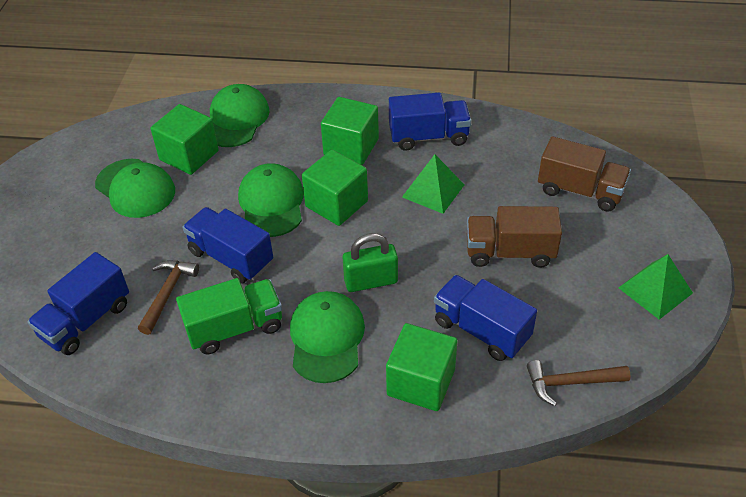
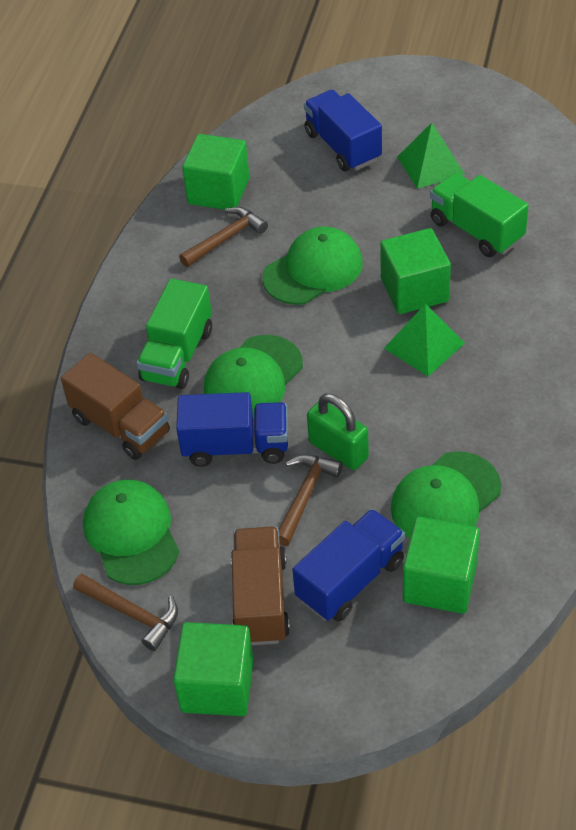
blue truck: 4 -> 3
brown hammer: 2 -> 3
green truck: 1 -> 2

